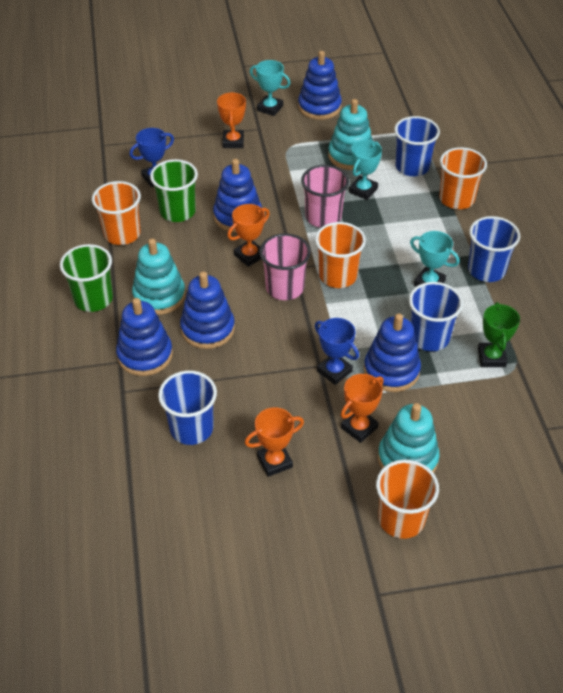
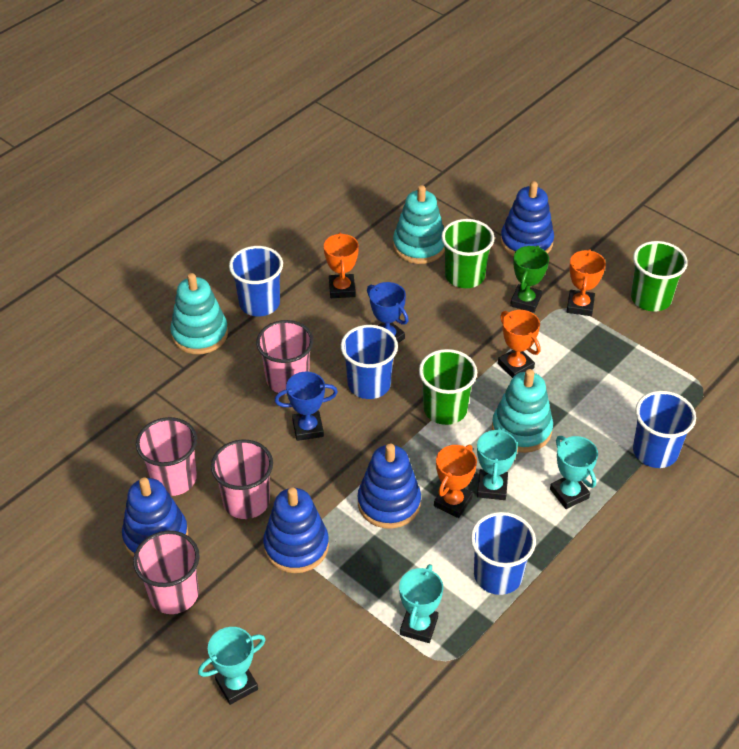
blue stacking toy: 5 -> 4
green cup: 2 -> 3
orange cup: 4 -> 0
pink cup: 2 -> 4
turquoise trophy: 3 -> 4

